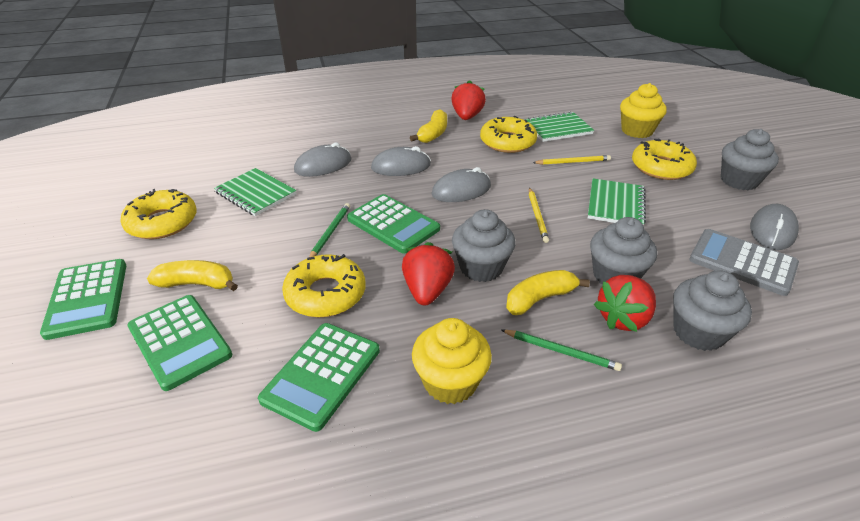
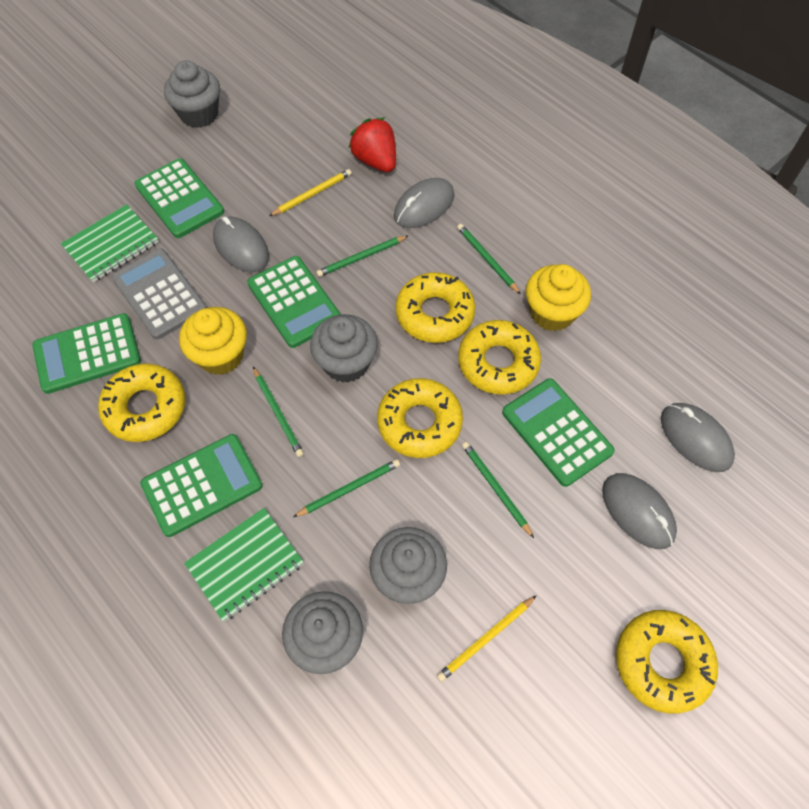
green calculator: 4 -> 5
green notebook: 3 -> 2
green pencil: 2 -> 5
red strawberry: 3 -> 1
yellow banana: 3 -> 0
yellow donut: 4 -> 5

